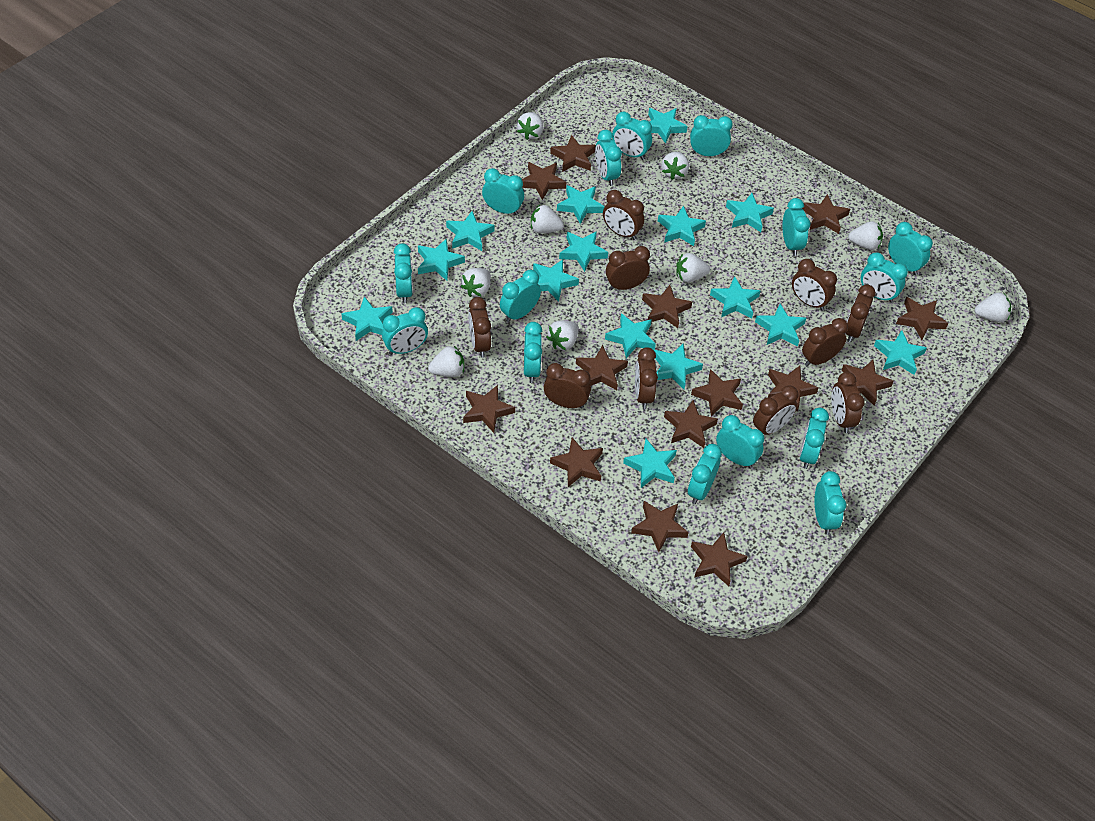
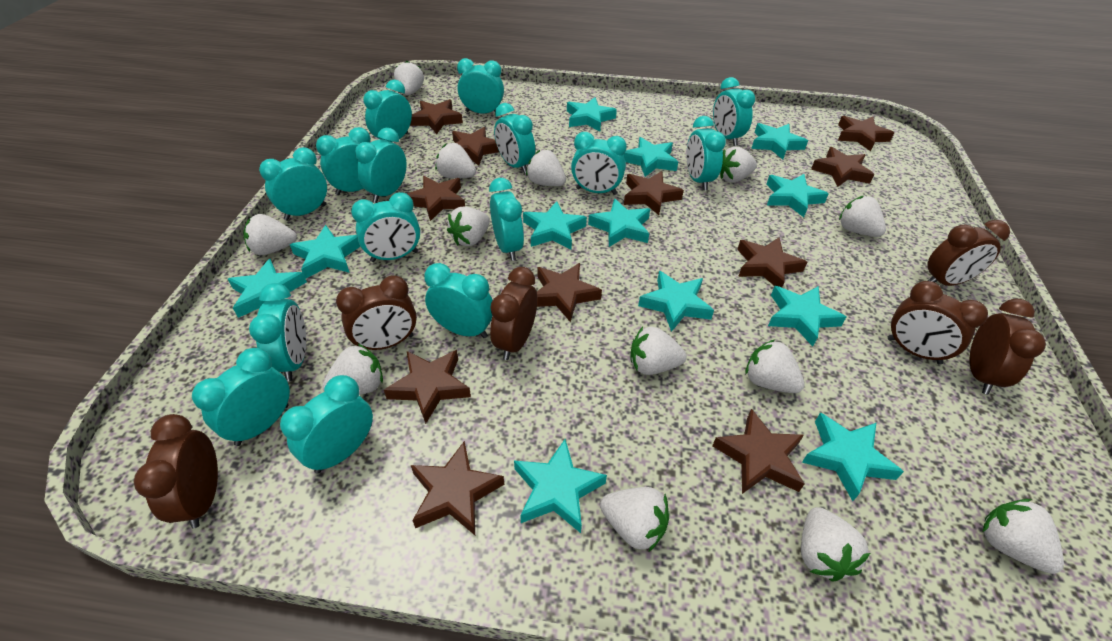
brown clock: 10 -> 6
brown star: 14 -> 11
turquoise star: 15 -> 12
white strawberry: 9 -> 13

